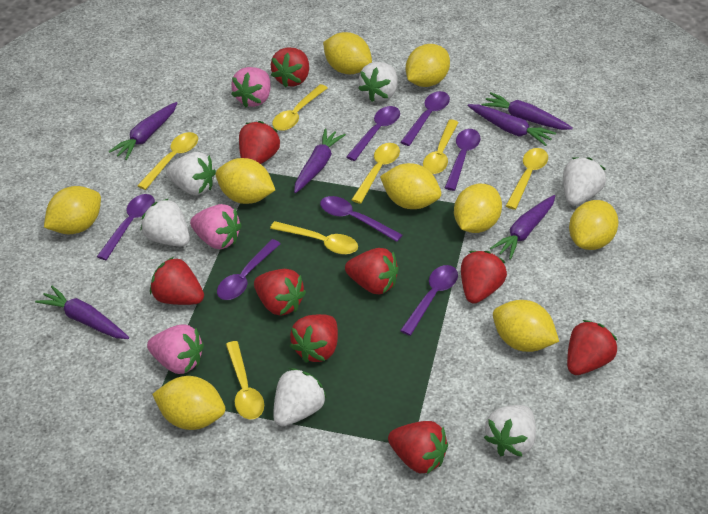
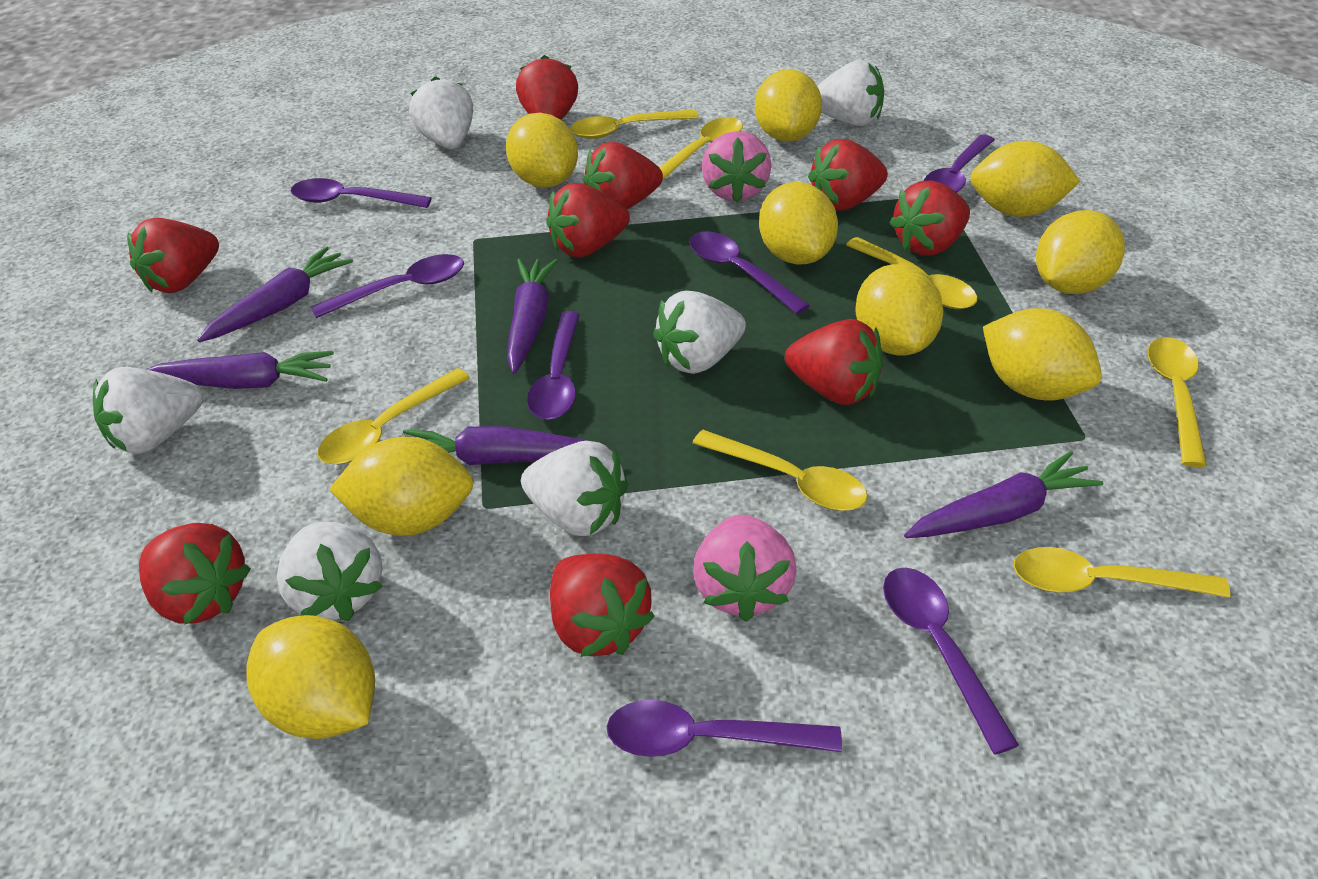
pink strawberry: 3 -> 2
purple carrot: 6 -> 5

